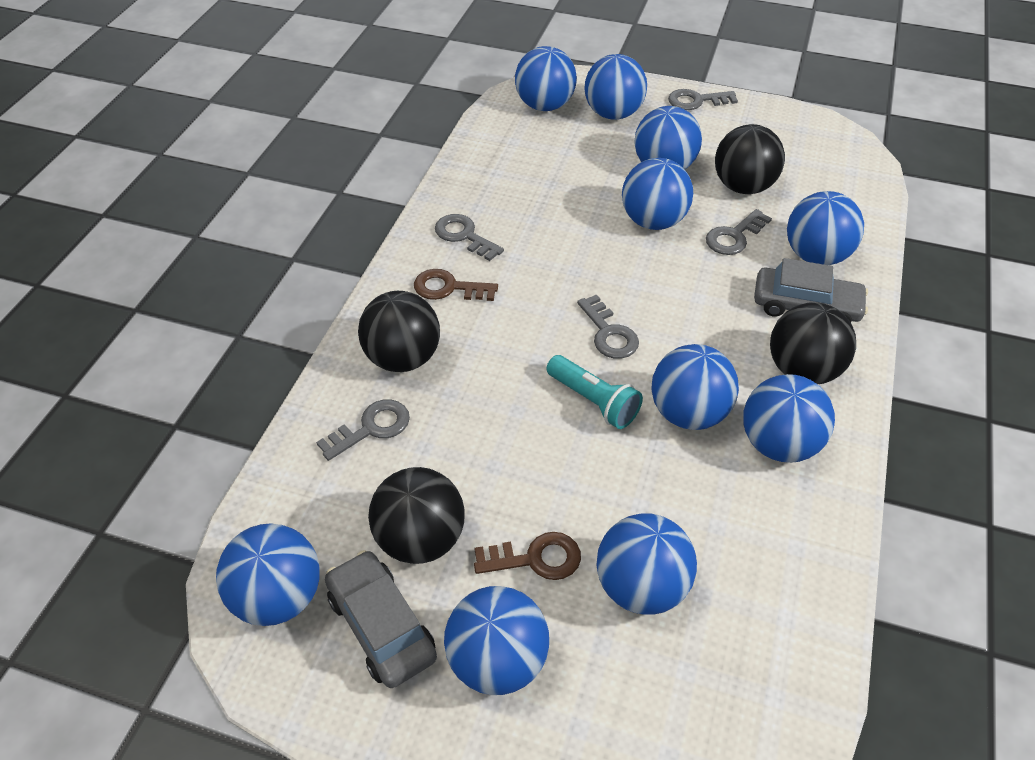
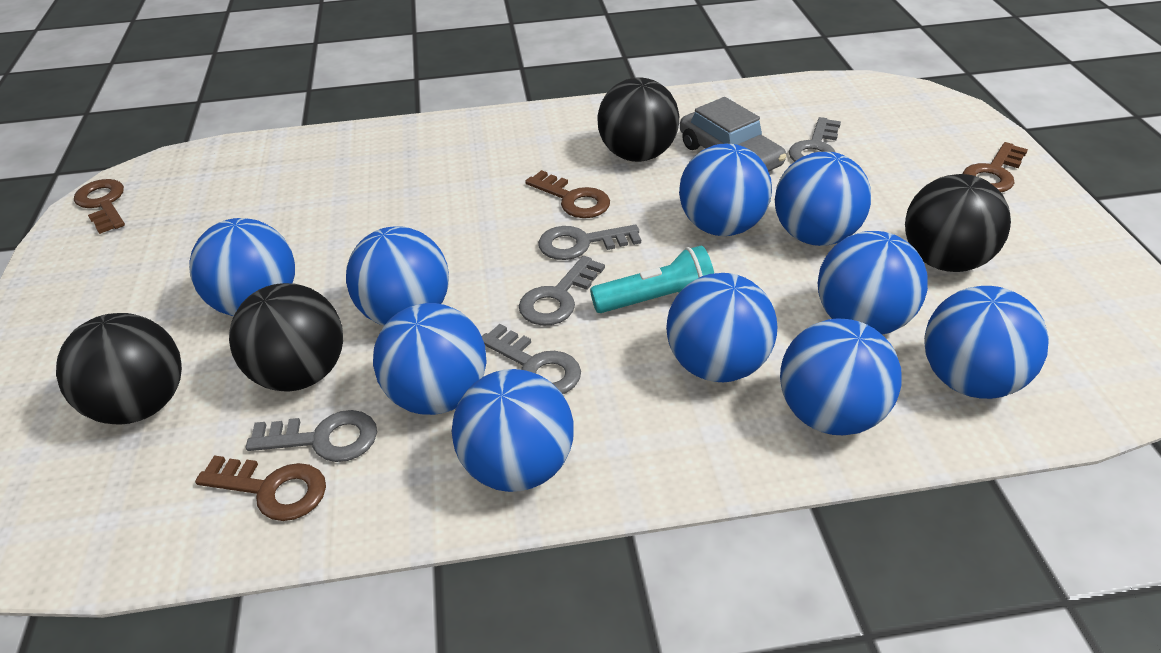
brown key: 2 -> 4
grey car: 2 -> 1

